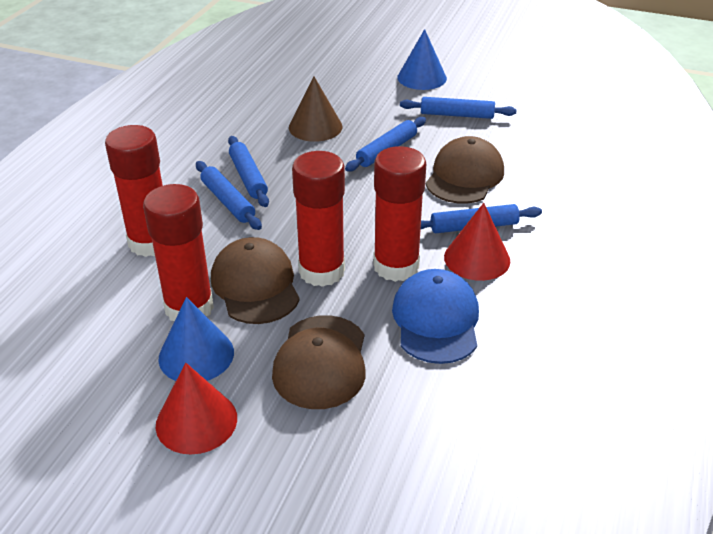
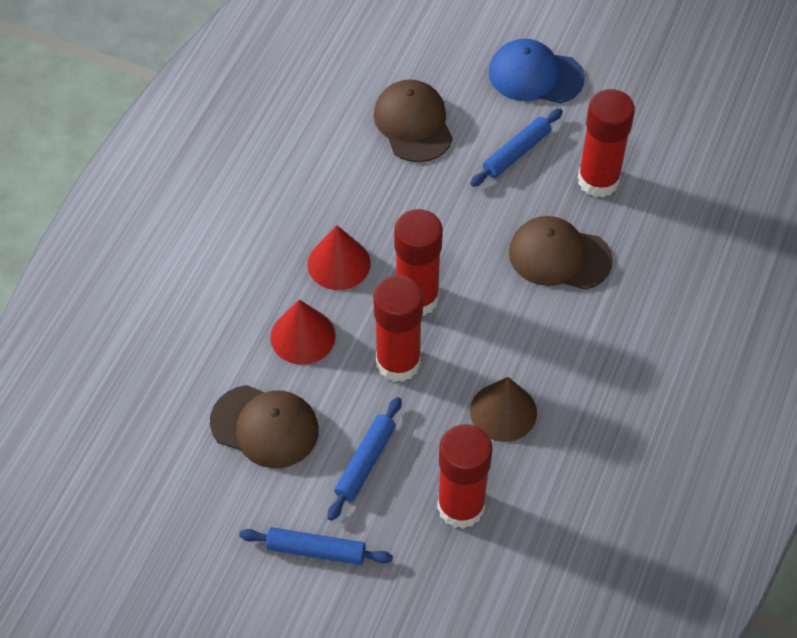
blue cone: 2 -> 0
blue rolling pin: 5 -> 3

